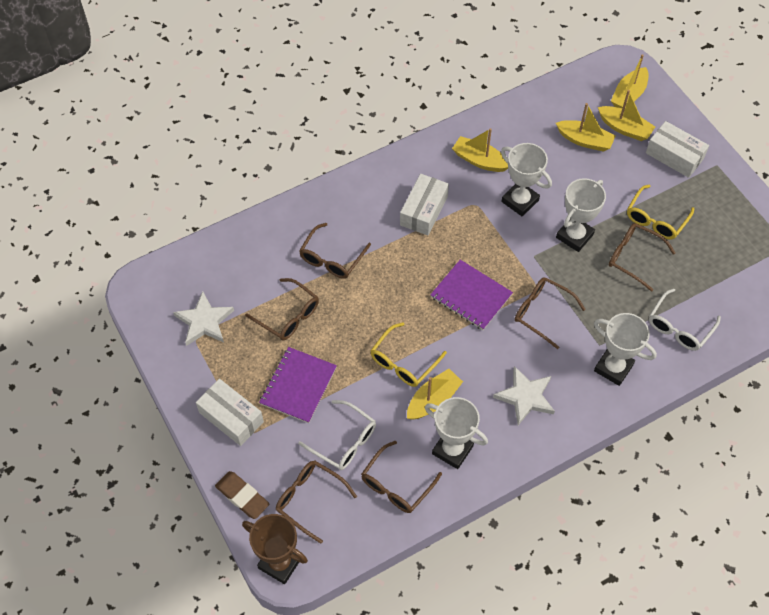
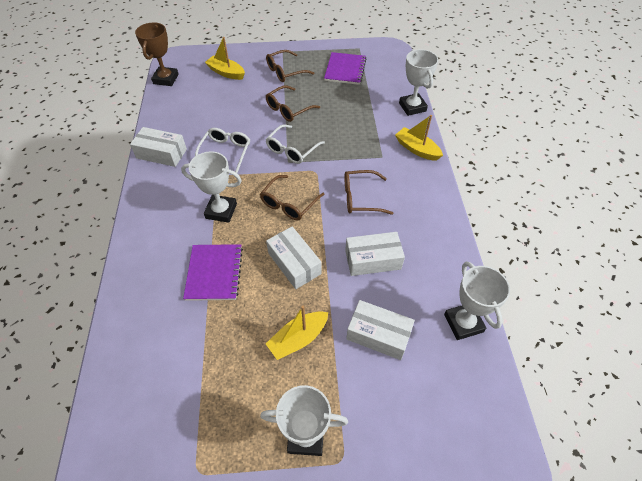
brown eraser: 1 -> 0
brown glasses: 6 -> 4
white box: 3 -> 4
white star: 2 -> 0
yellow boat: 5 -> 3
yellow glasses: 2 -> 0

